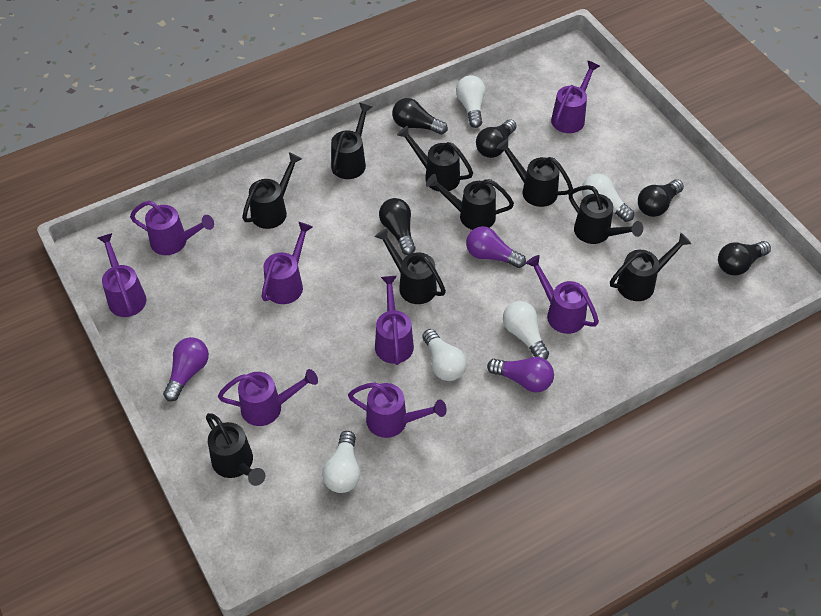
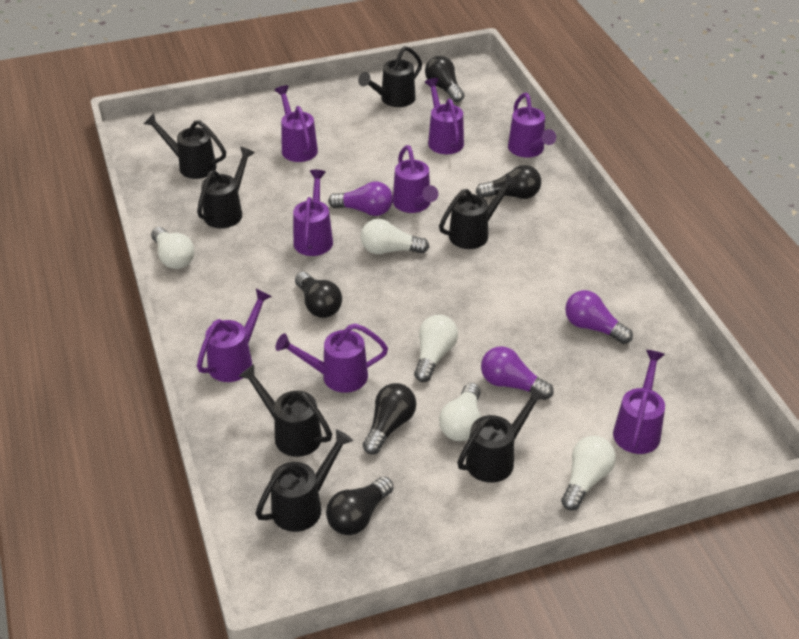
black watering can: 9 -> 7

